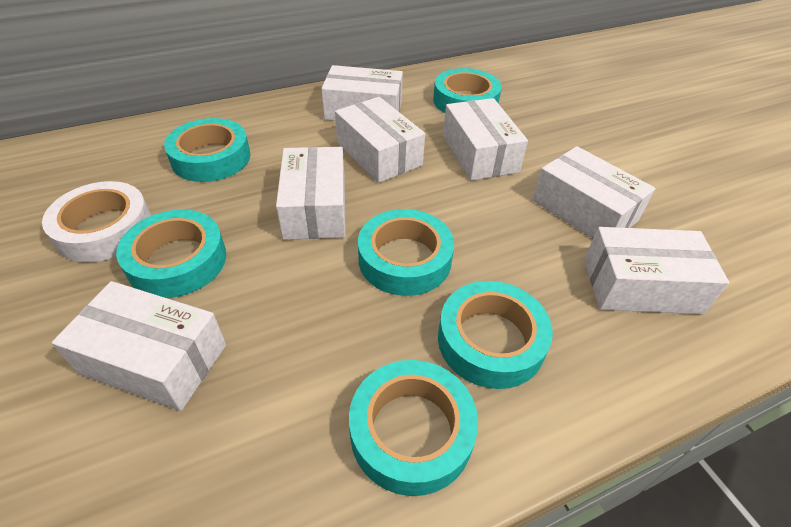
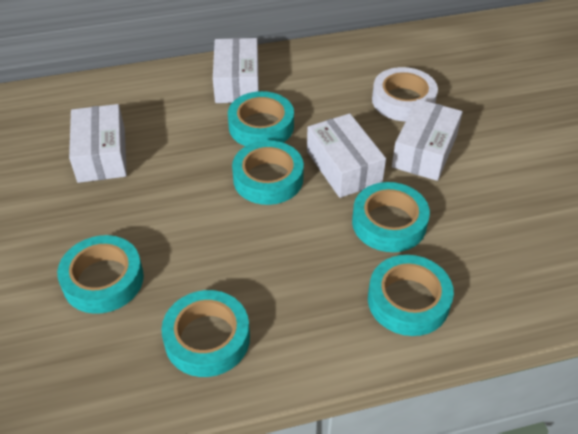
white box: 7 -> 4

